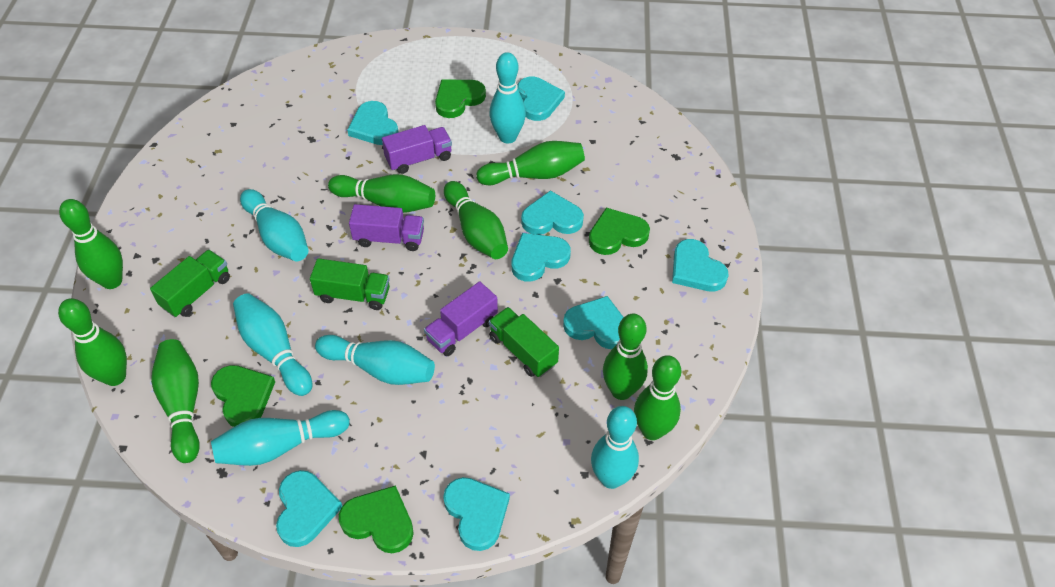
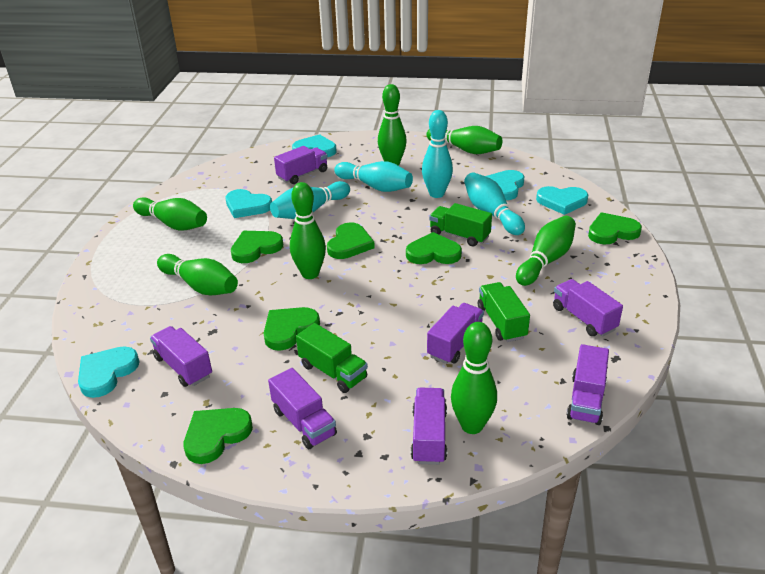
green bowling pin: 8 -> 7
green heart: 4 -> 6
purple truck: 3 -> 7
turquoise bowling pin: 6 -> 4
turquoise heart: 8 -> 5

